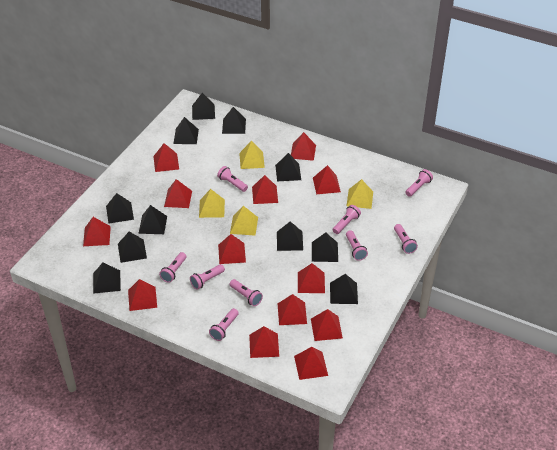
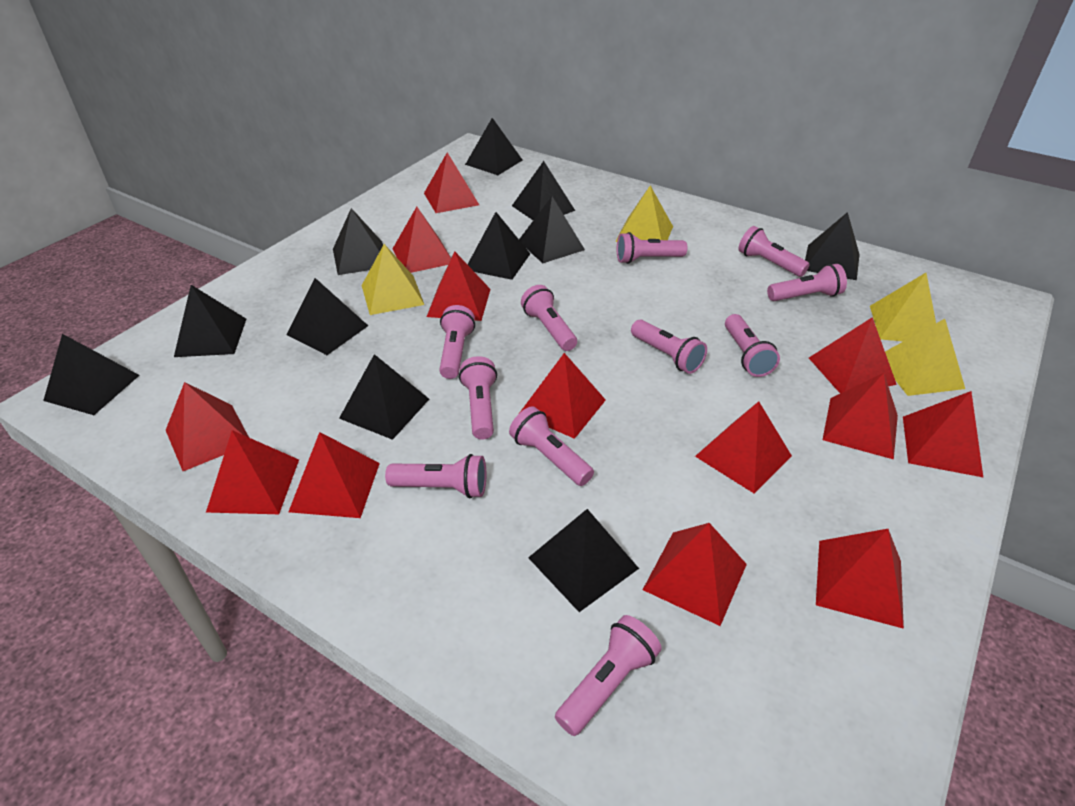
pink flashlight: 9 -> 11

